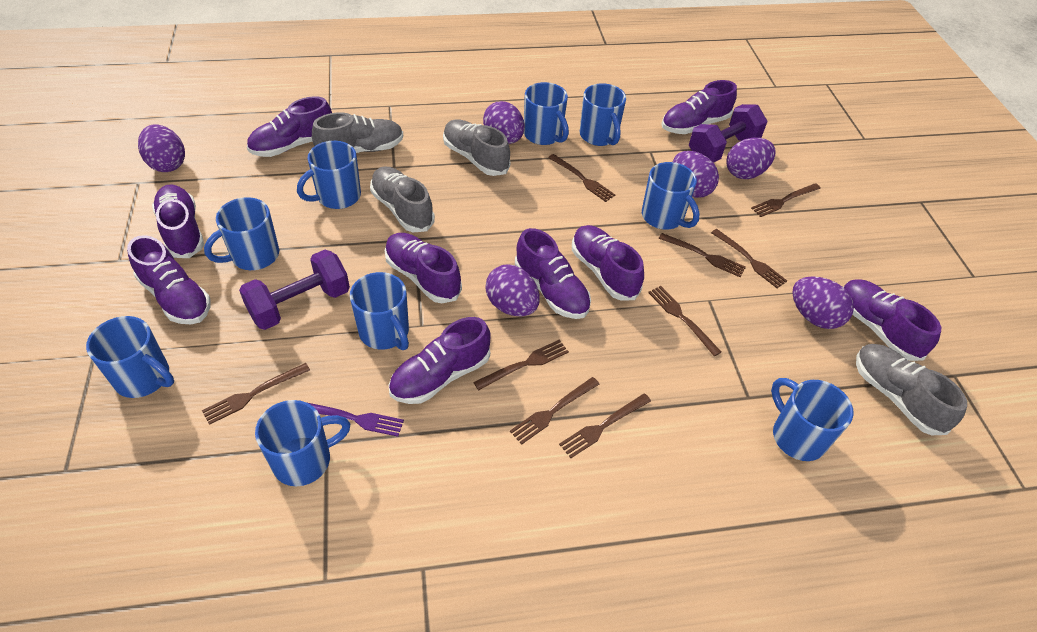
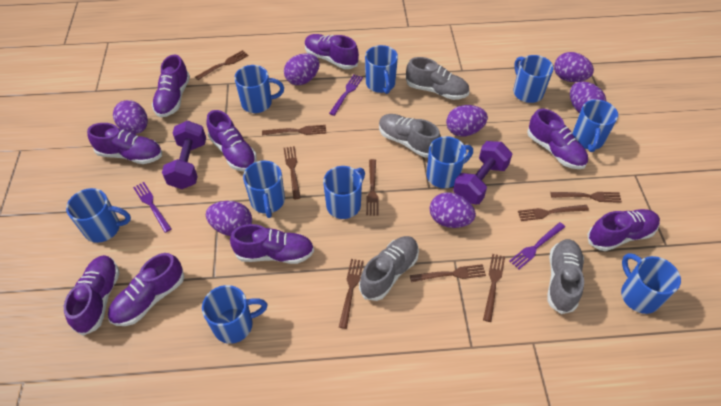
blue mug: 9 -> 10
purple egg: 6 -> 7
purple fork: 1 -> 3

